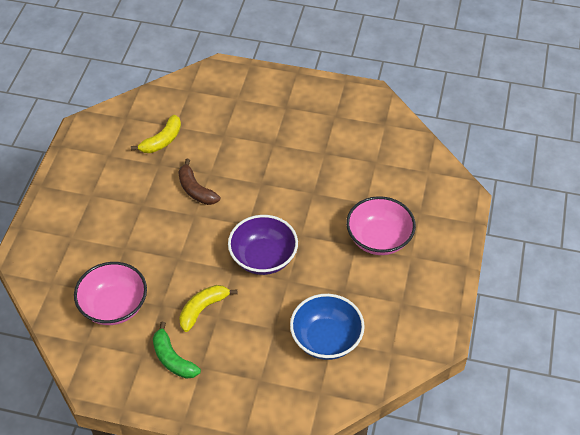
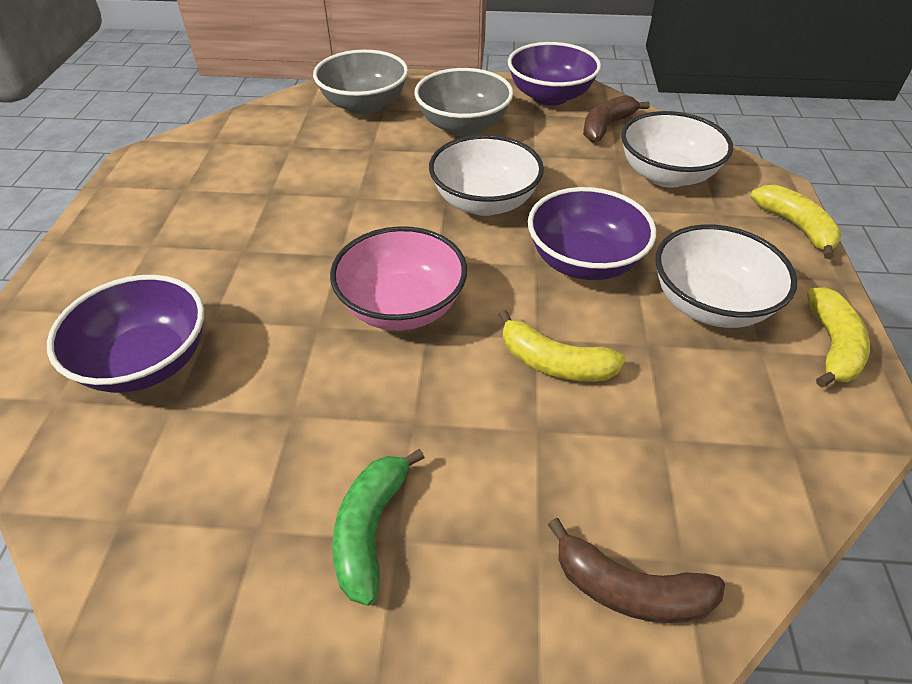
blue bowl: 1 -> 0
brown banana: 1 -> 2
grey bowl: 0 -> 2
pink bowl: 2 -> 1
purple bowl: 1 -> 3
white bowl: 0 -> 3
yellow banana: 2 -> 3

